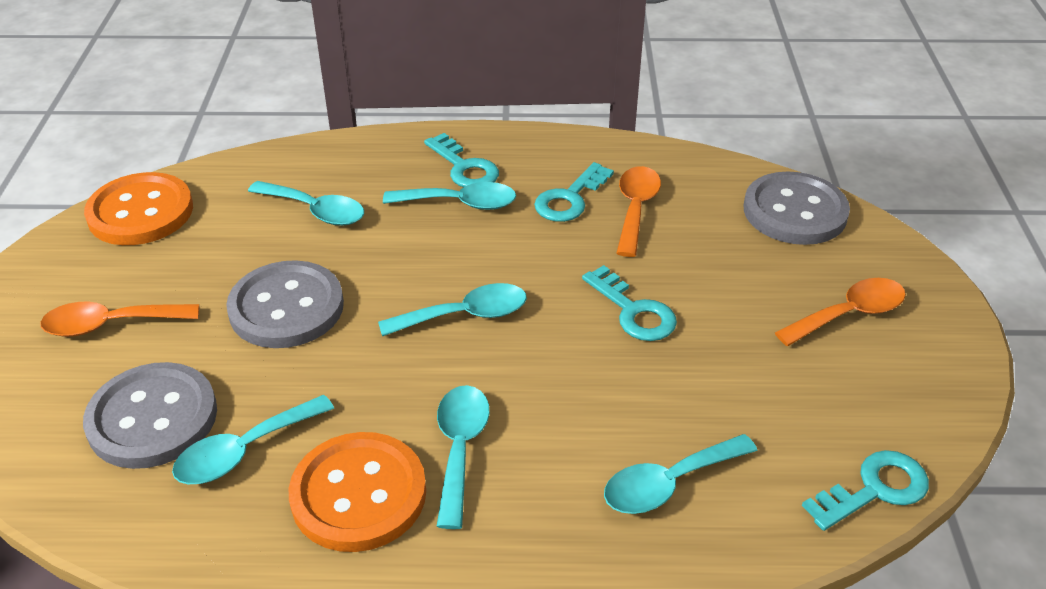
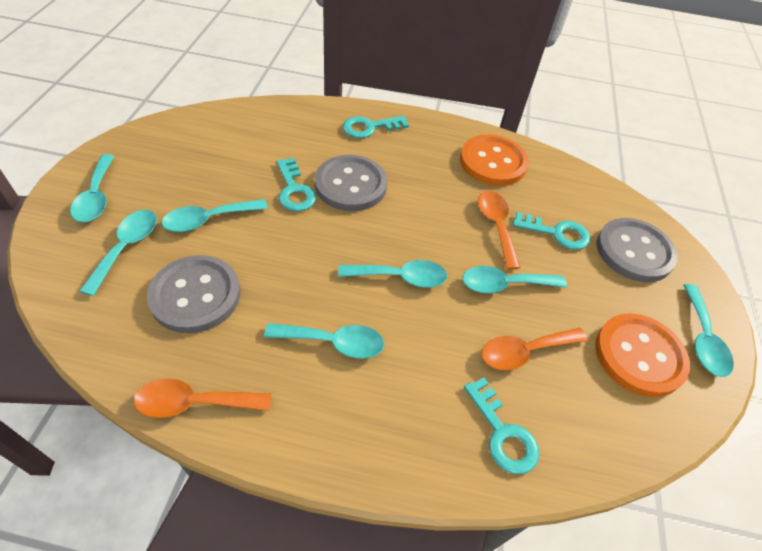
turquoise spoon: 6 -> 7

